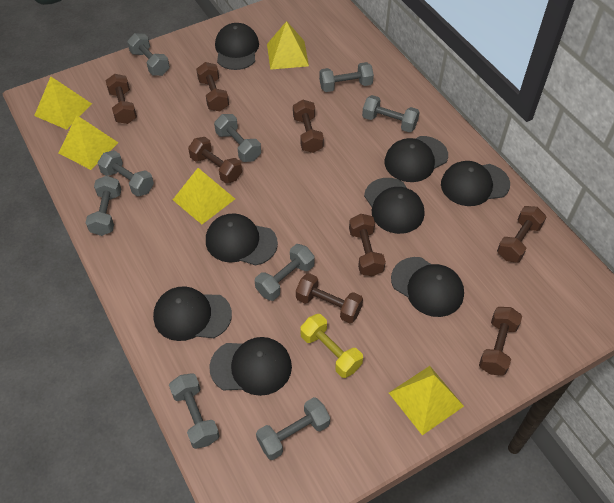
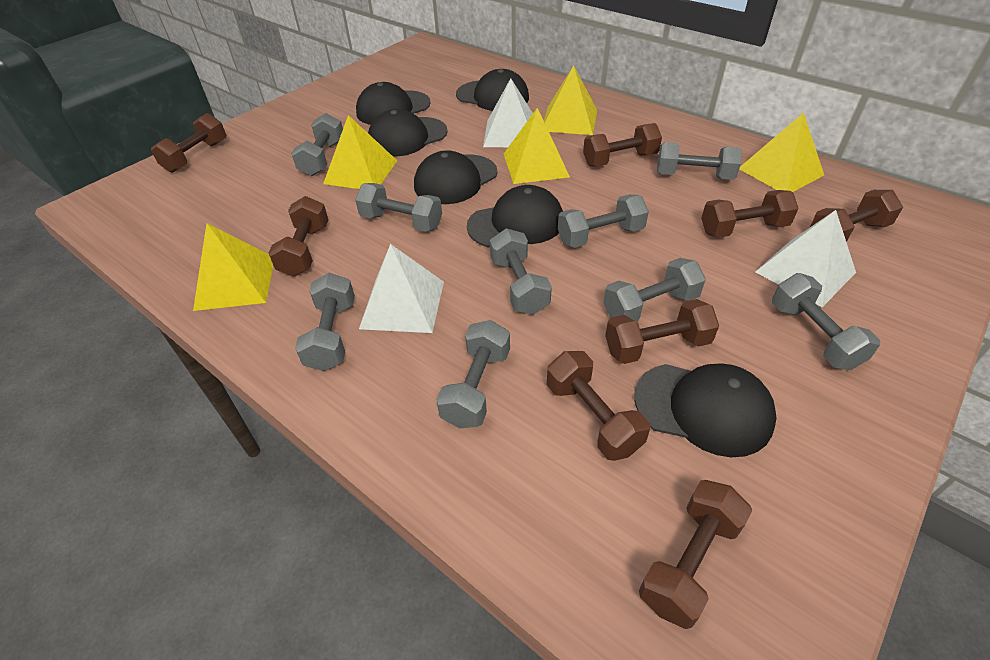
black cap: 8 -> 6
white pyramid: 0 -> 3
yellow dumbbell: 1 -> 0

